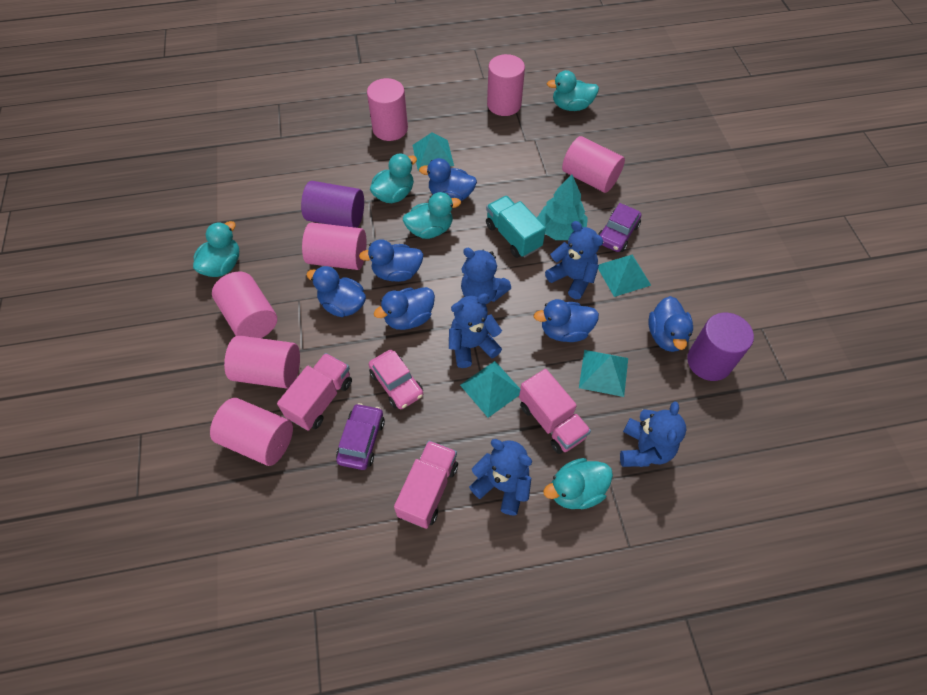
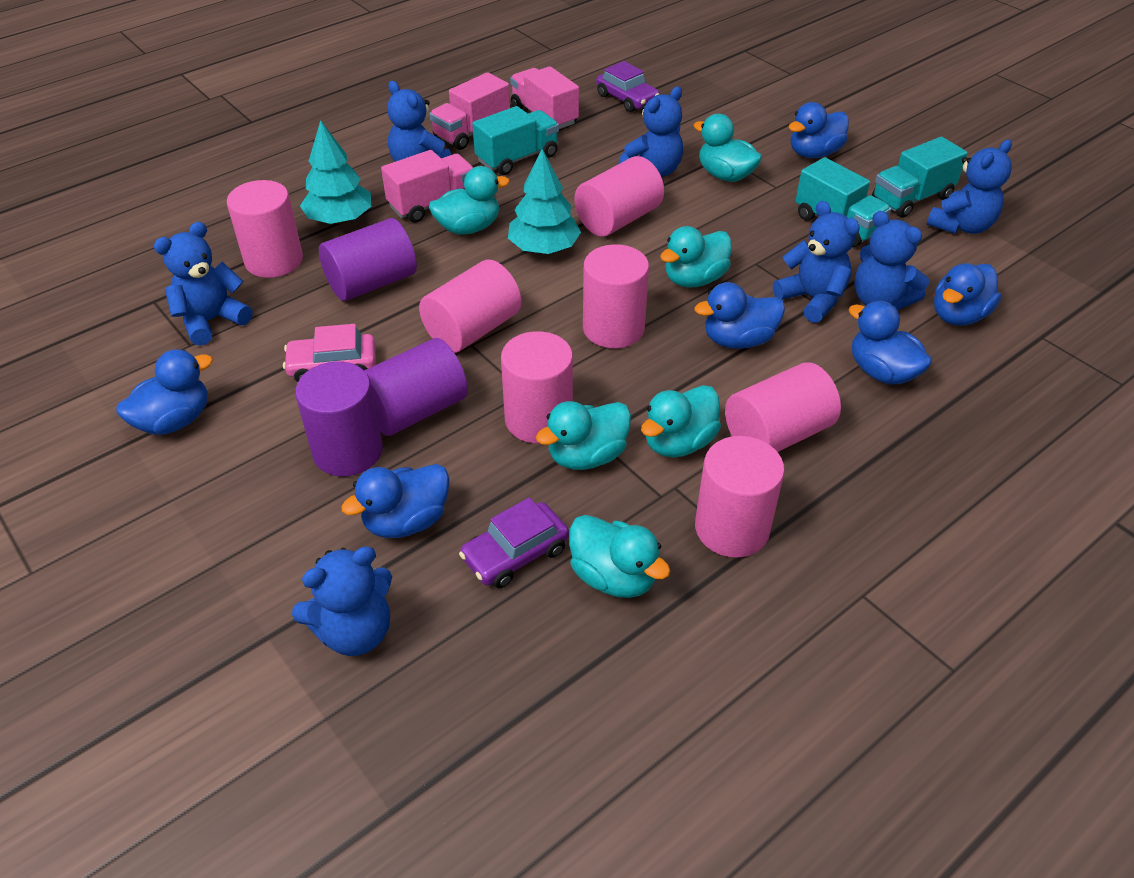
blue teddy bear: 5 -> 7
purple cylinder: 2 -> 3
turquoise duck: 5 -> 6
turquoise pyramid: 4 -> 0
turquoise tree: 1 -> 2
turquoise truck: 1 -> 3

